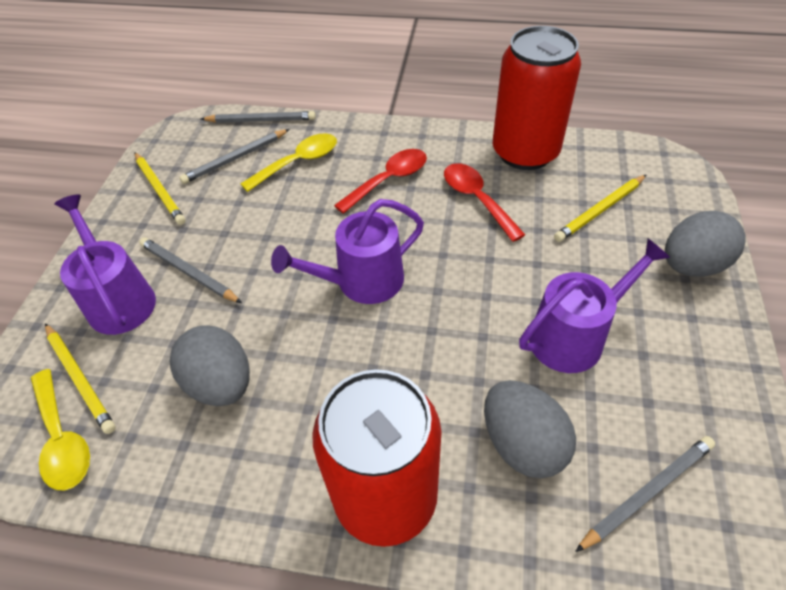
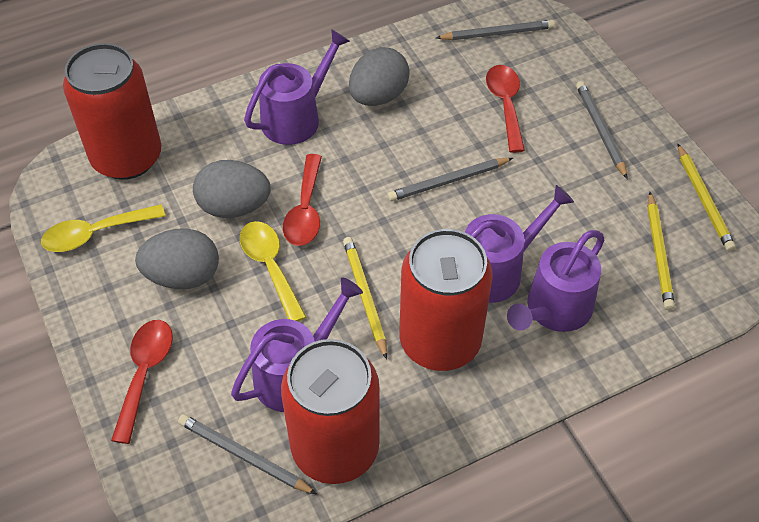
purple watering can: 3 -> 4
red can: 2 -> 3
red spoon: 2 -> 3

